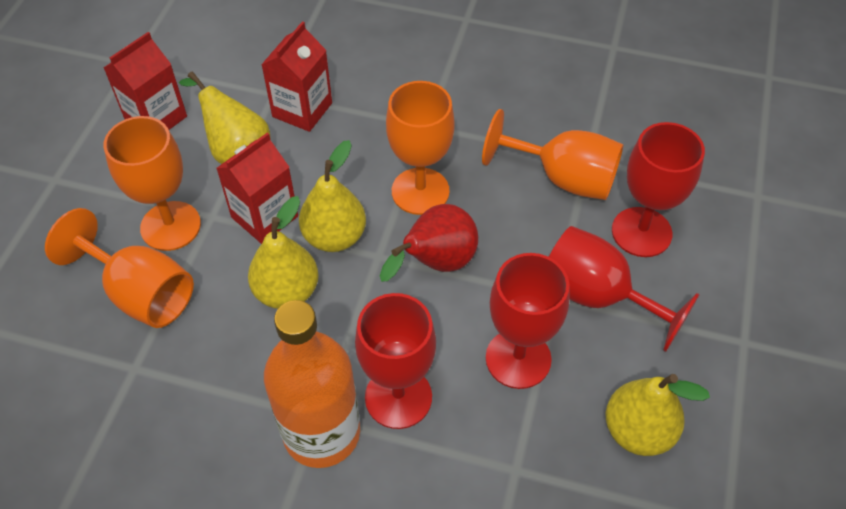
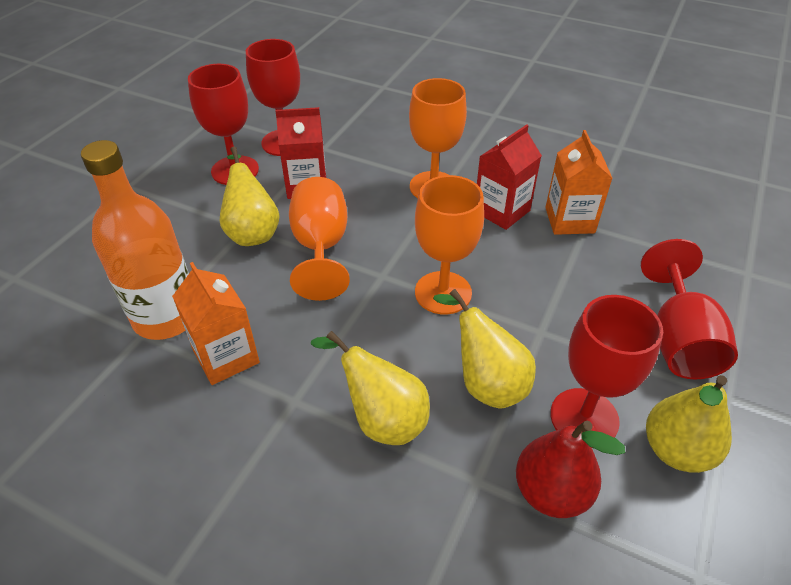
orange carton: 0 -> 2
orange goblet: 4 -> 3
red carton: 3 -> 2

